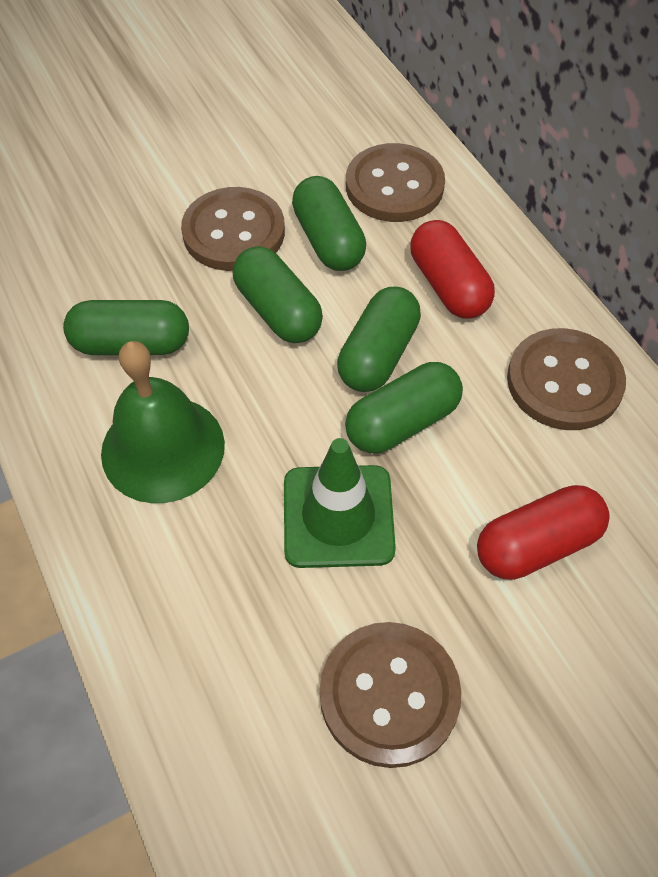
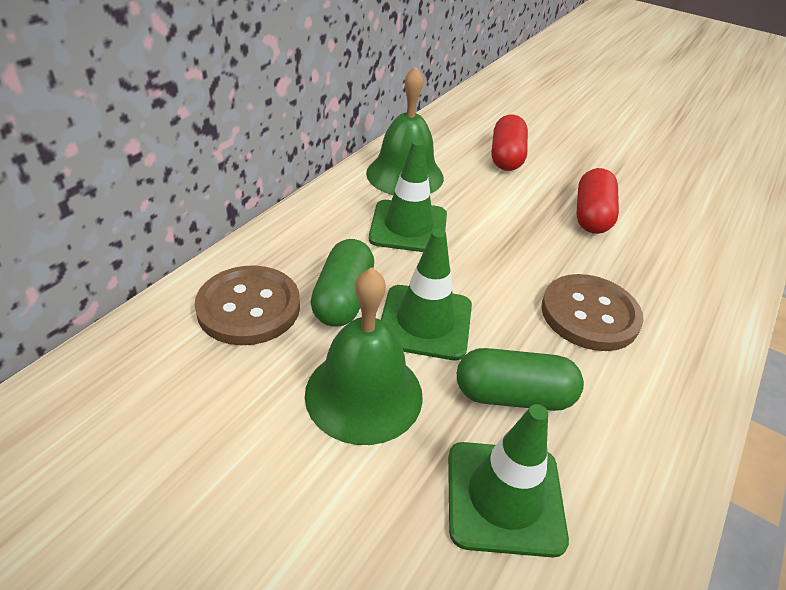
brown button: 4 -> 2
green bell: 1 -> 2
green capsule: 5 -> 2
green traffic cone: 1 -> 3

